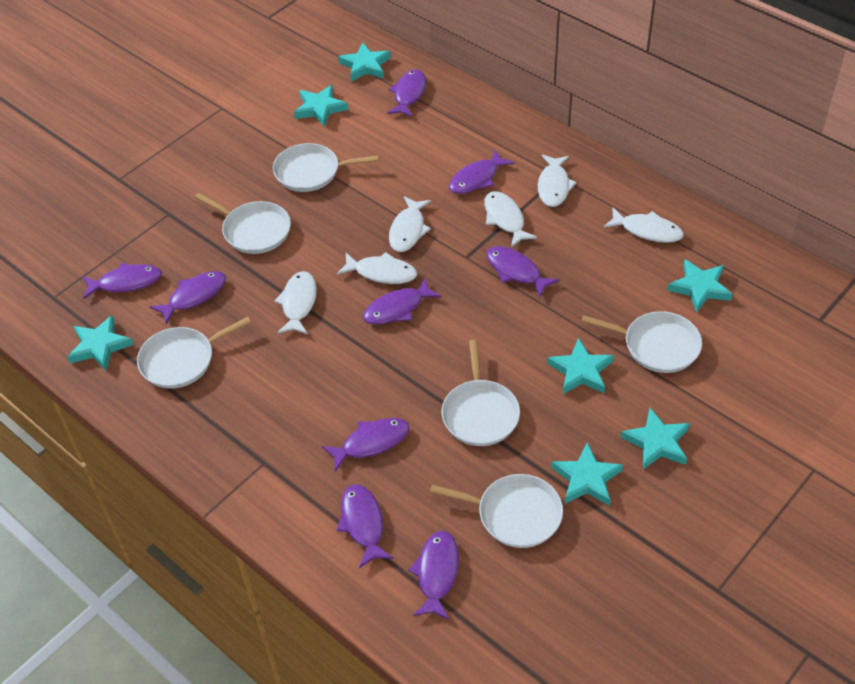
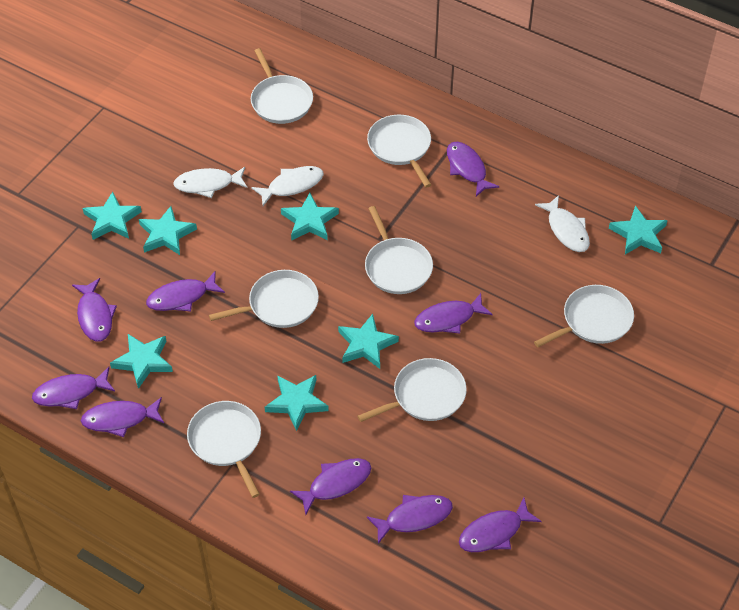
white fish: 6 -> 3
white pan: 6 -> 7

